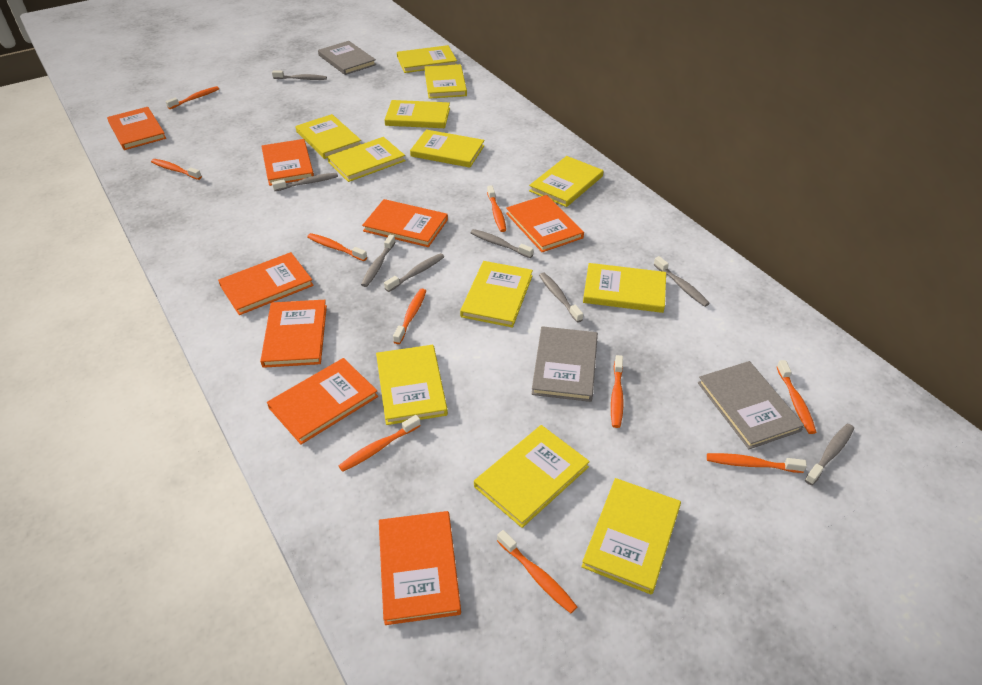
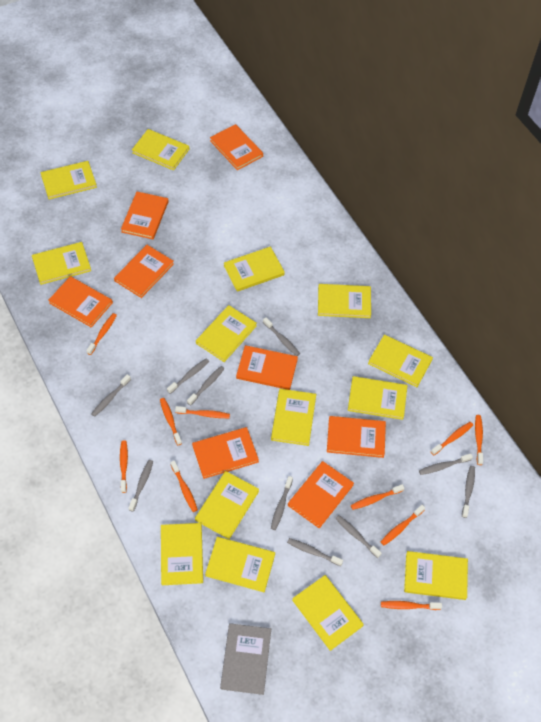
grey book: 3 -> 1
grey toothbrush: 8 -> 10
yellow book: 12 -> 14

